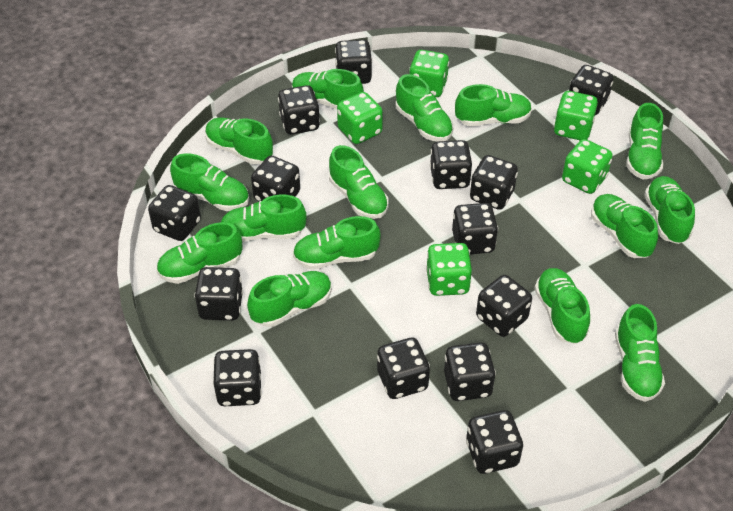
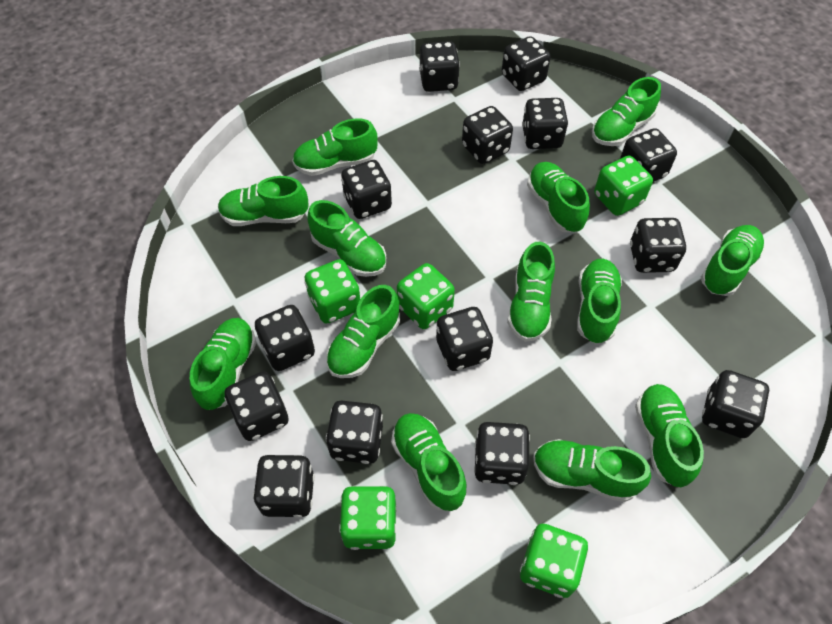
green shoe: 15 -> 13

